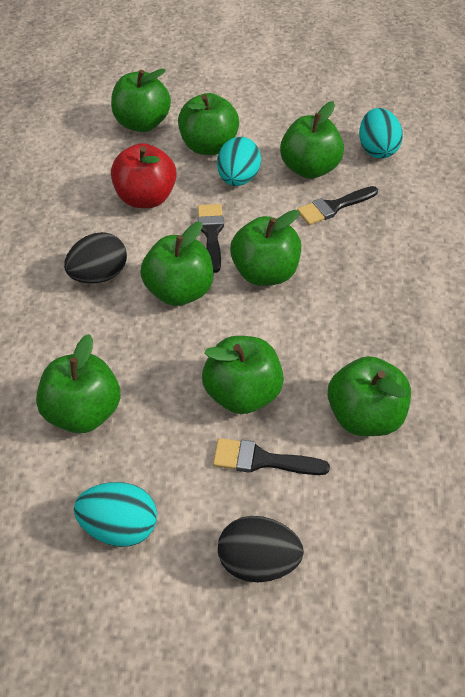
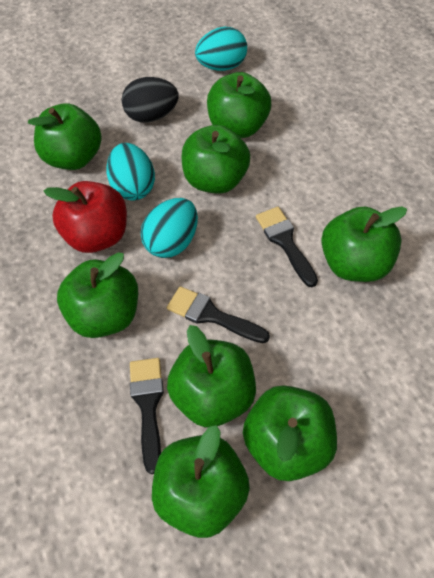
black egg: 2 -> 1

